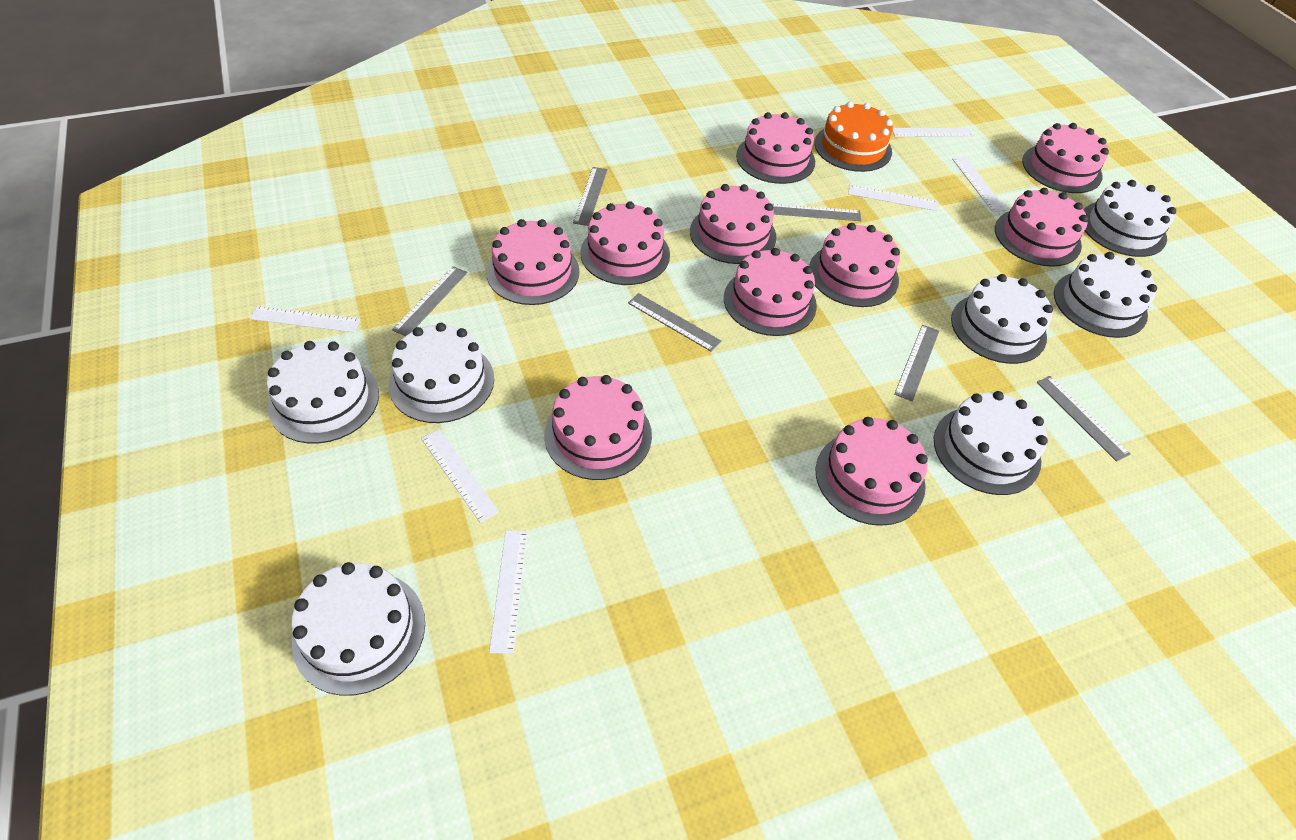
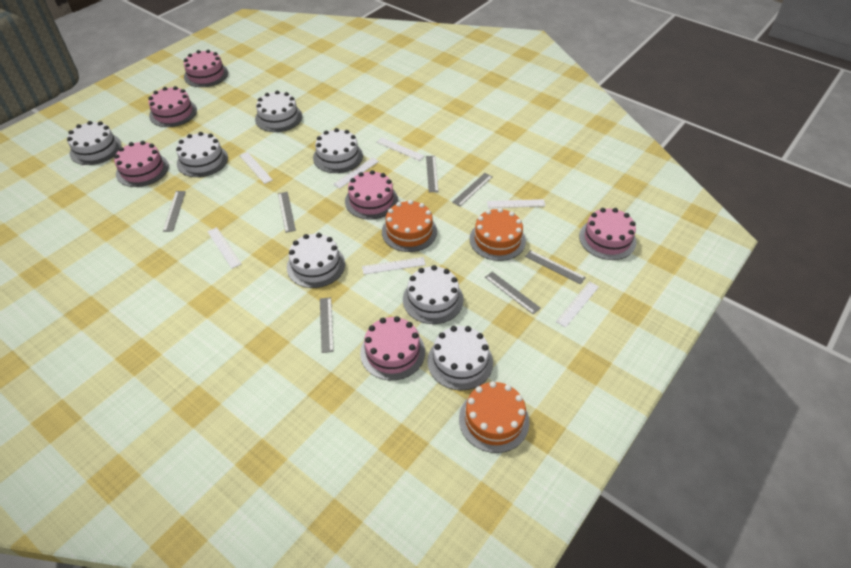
grey ruler: 6 -> 7
orange cake: 1 -> 3
pink cake: 10 -> 6
white ruler: 6 -> 7

